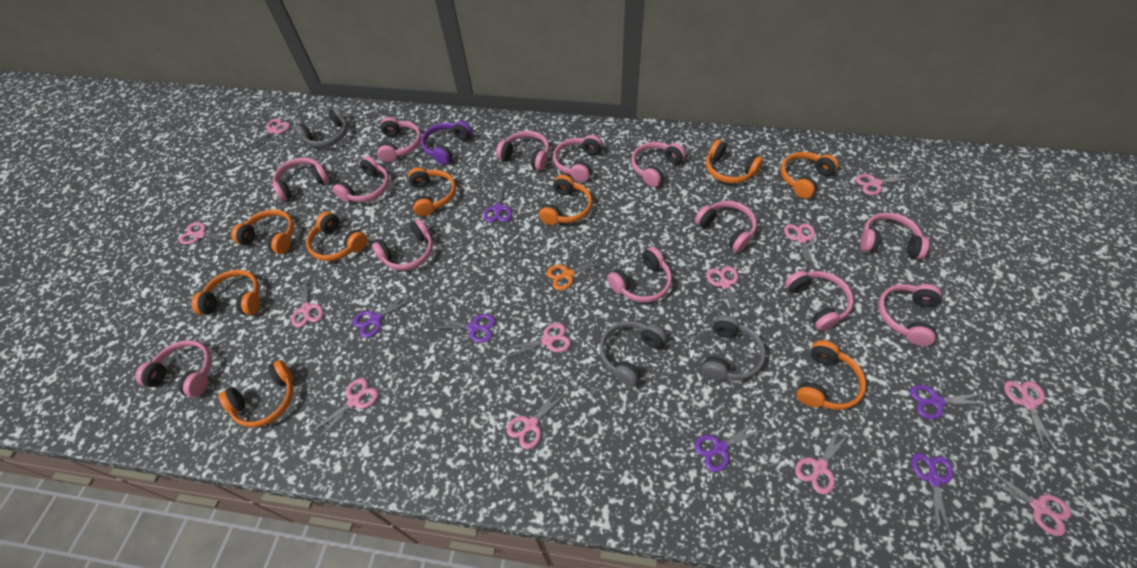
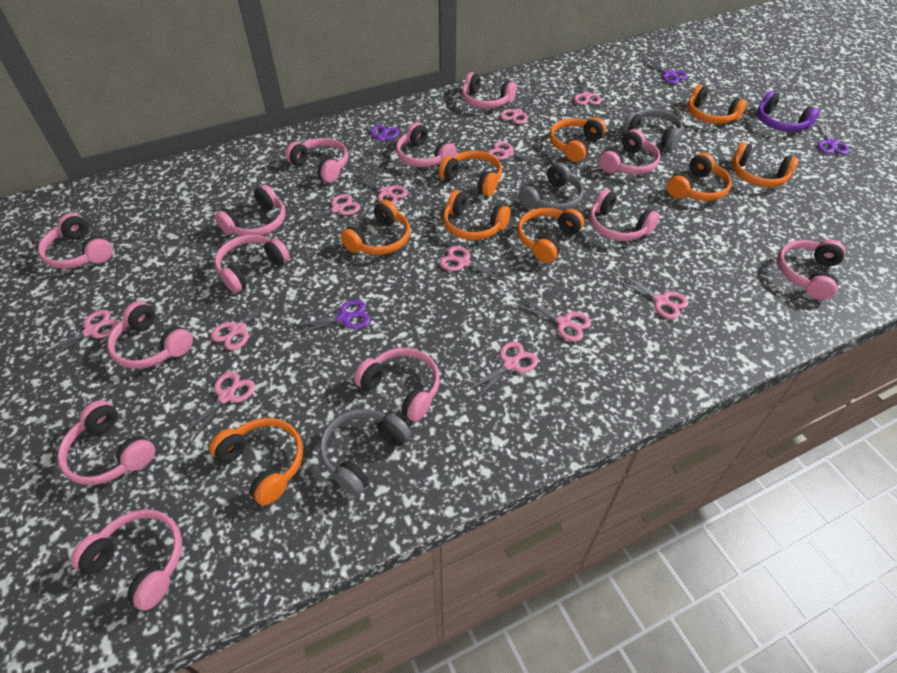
orange scissors: 1 -> 0
purple scissors: 6 -> 4

